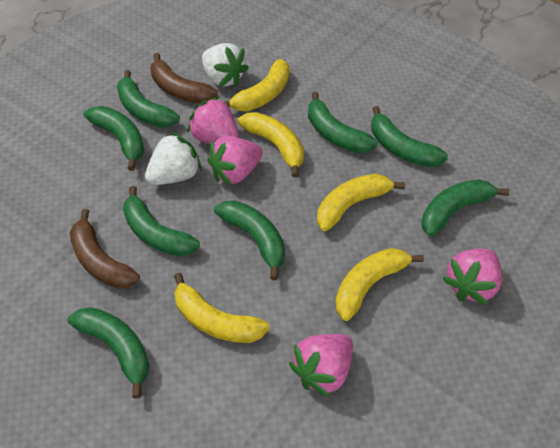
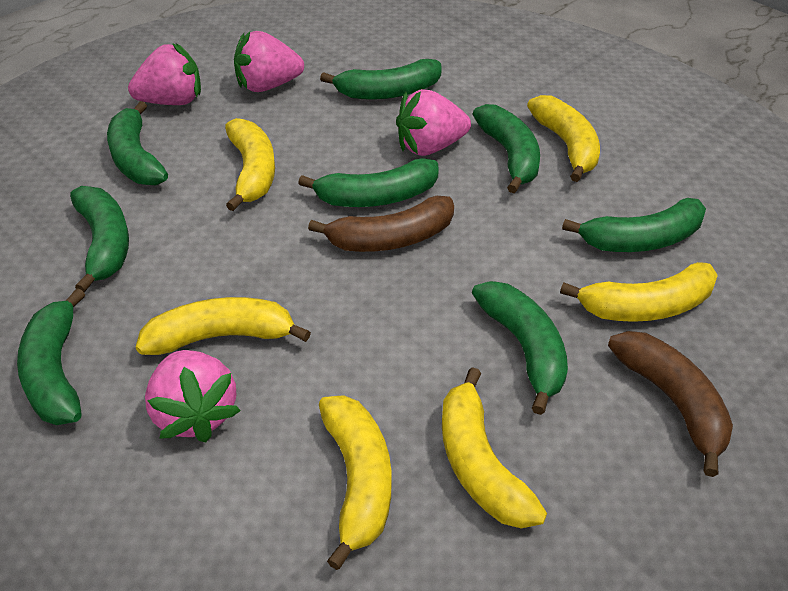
white strawberry: 2 -> 0
yellow banana: 5 -> 6

